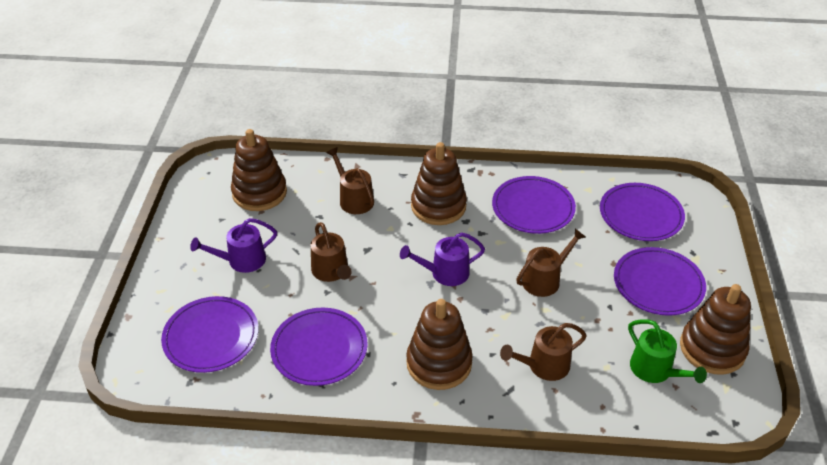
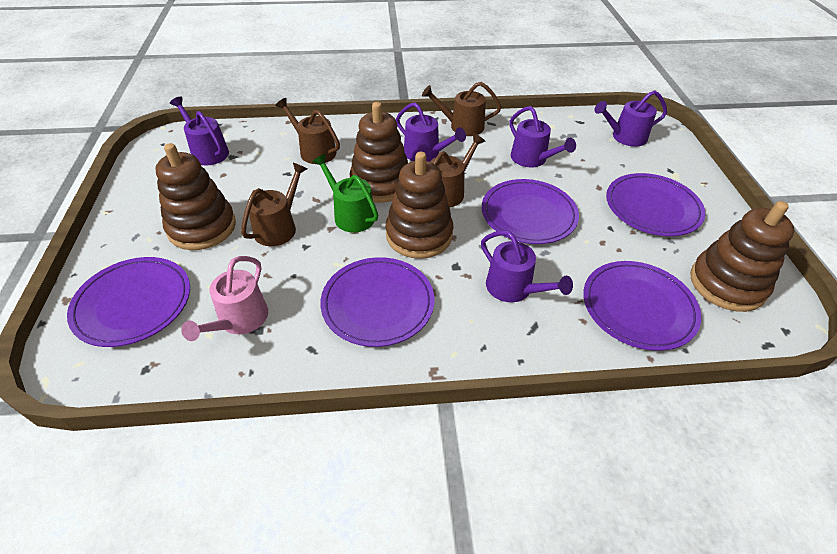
pink watering can: 0 -> 1
purple watering can: 2 -> 5

